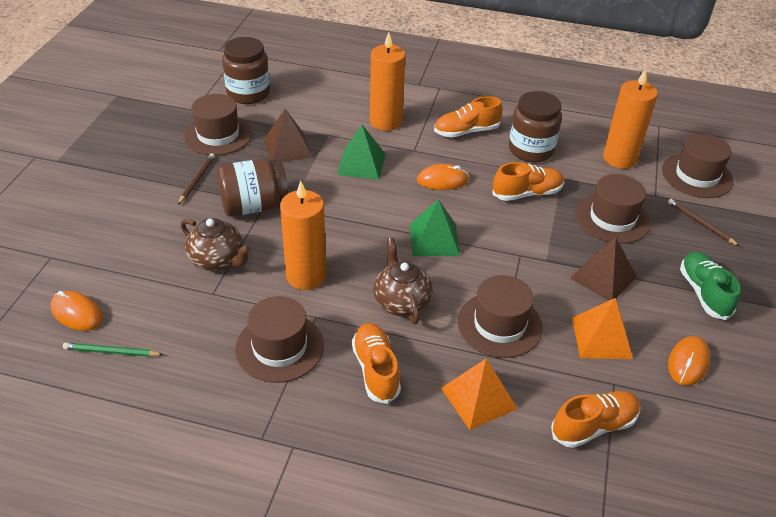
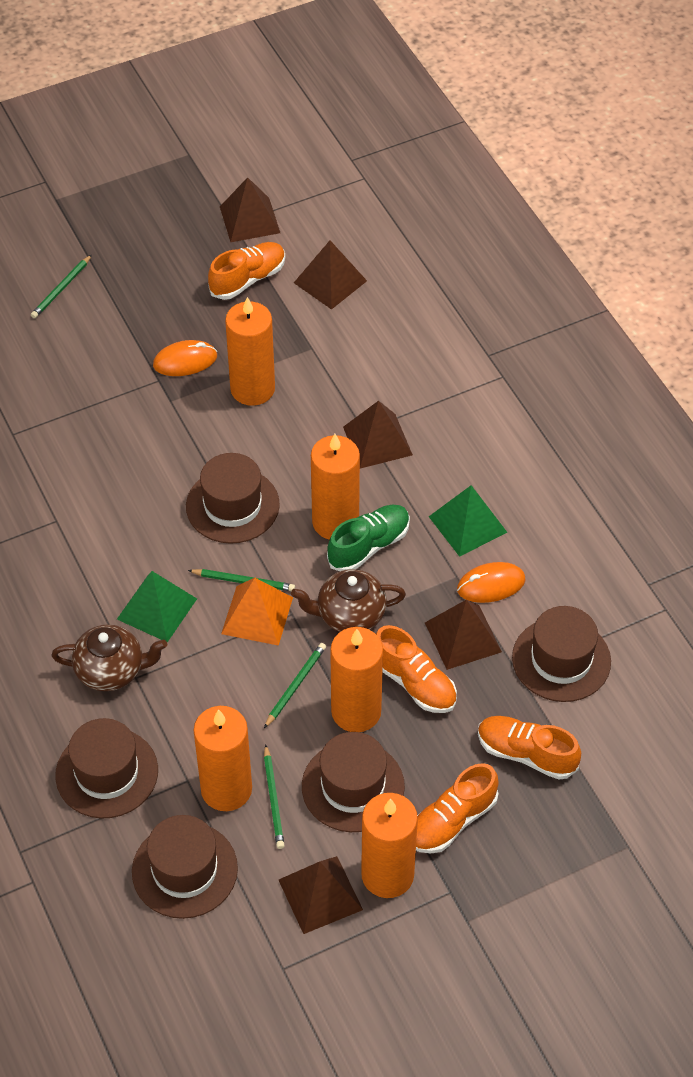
brown jar: 3 -> 0
brown pencil: 2 -> 0
brown pyramid: 2 -> 5
green pencil: 1 -> 4
orange candle: 3 -> 5
orange mouse: 3 -> 2
orange pyramid: 2 -> 1

